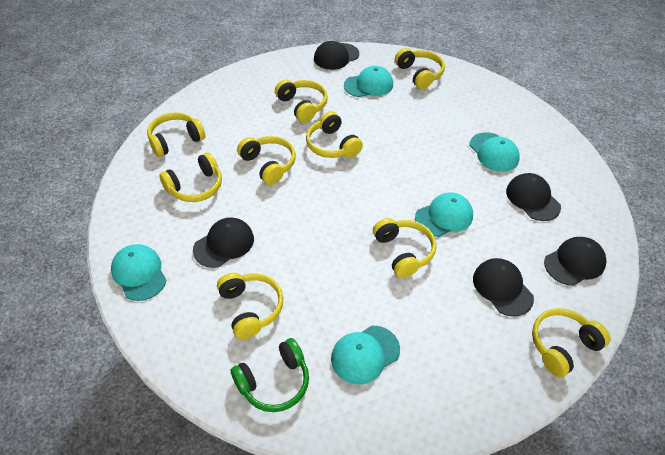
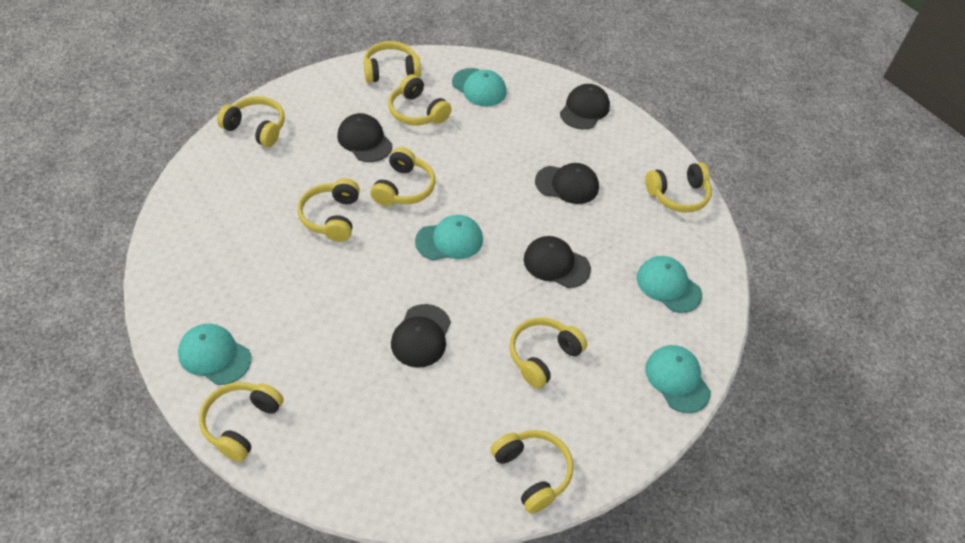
green headphones: 1 -> 0

